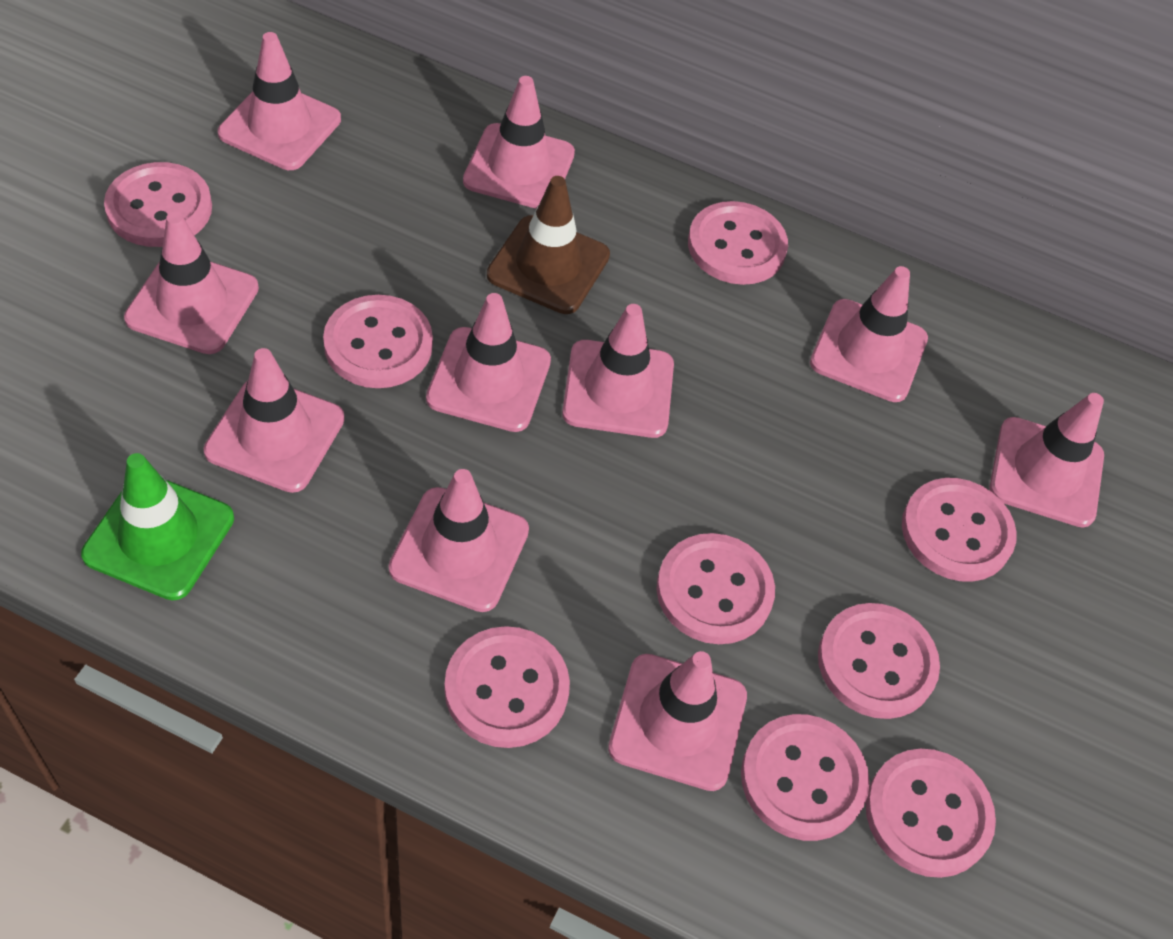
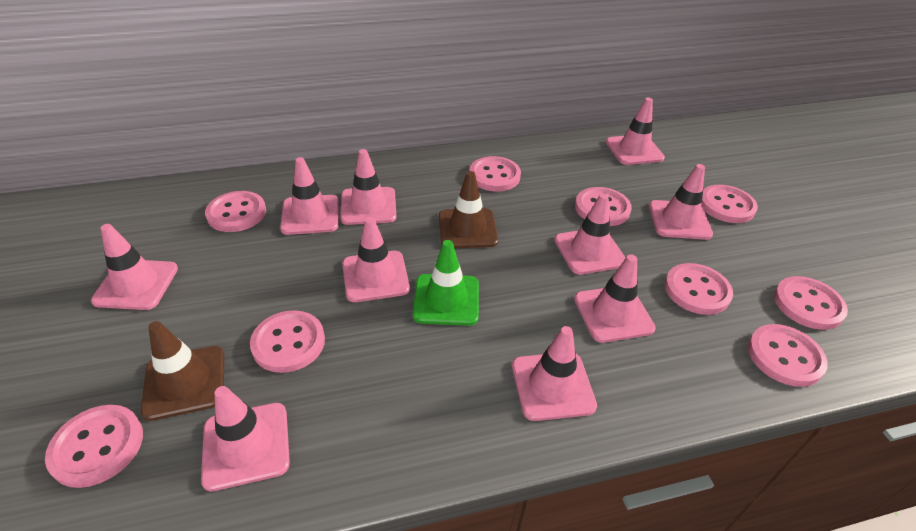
brown traffic cone: 1 -> 2

